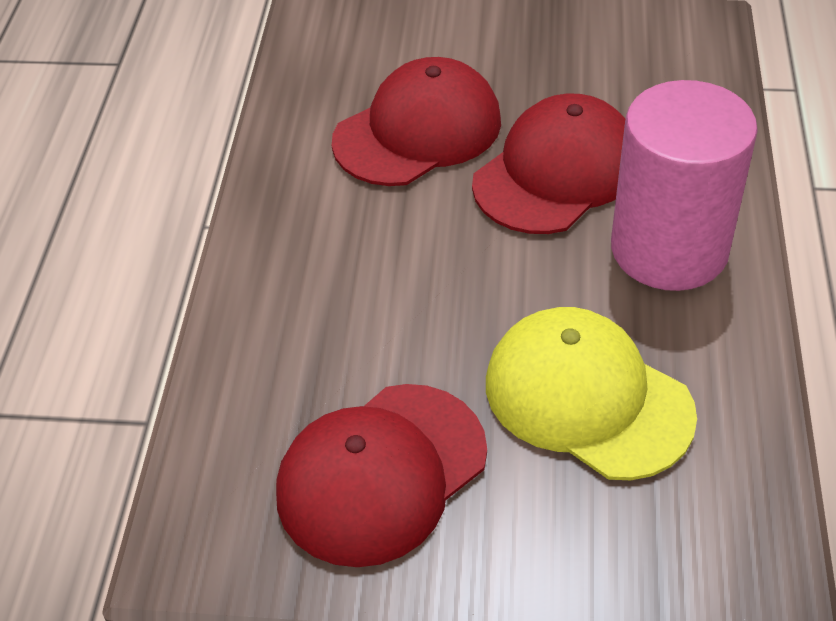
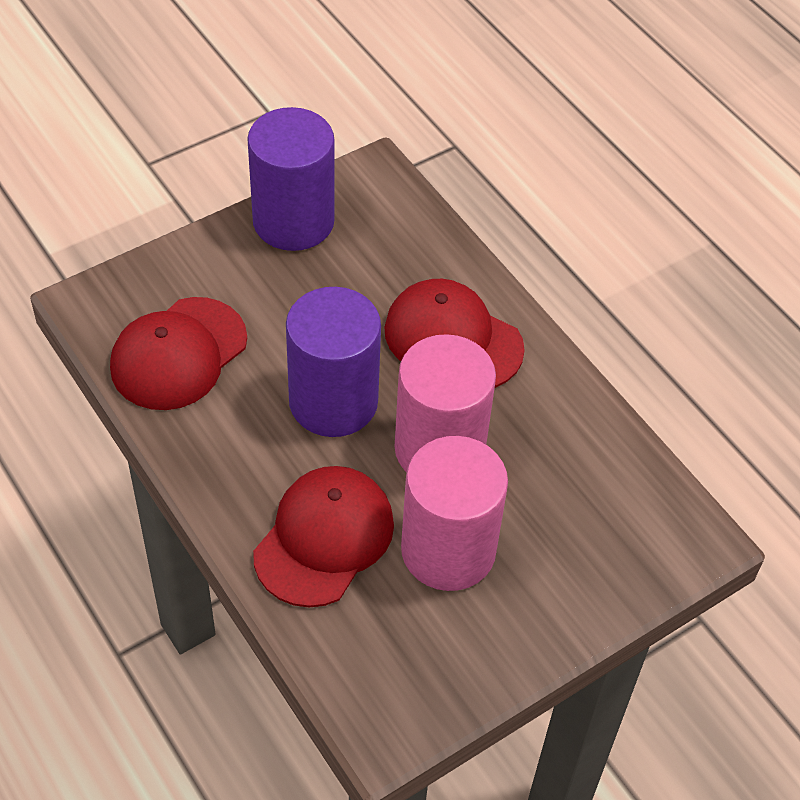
pink cylinder: 1 -> 2
purple cylinder: 0 -> 2
yellow cap: 1 -> 0

